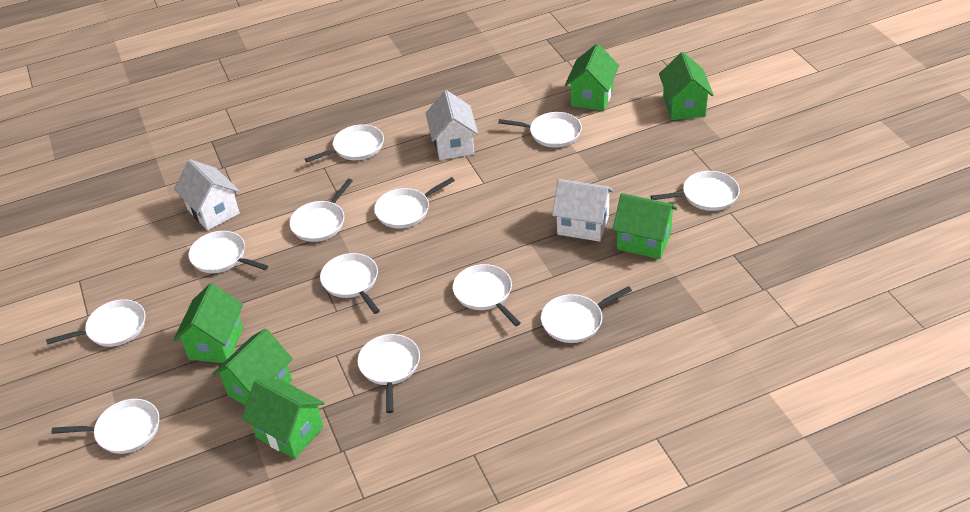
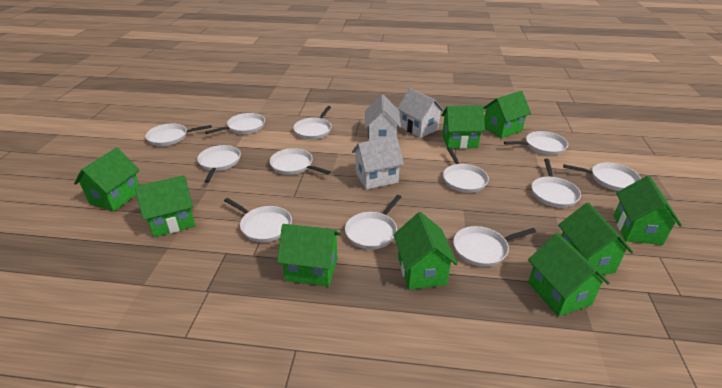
green house: 6 -> 9

